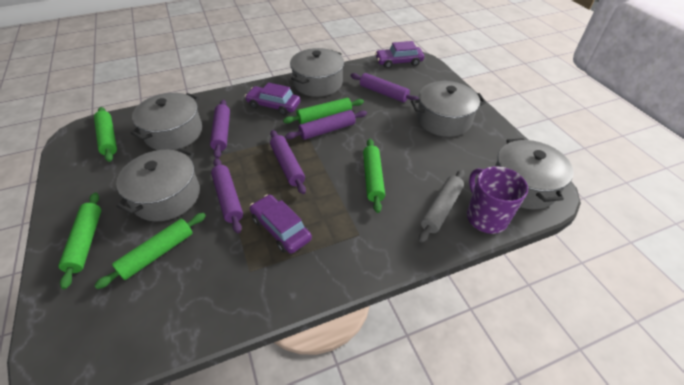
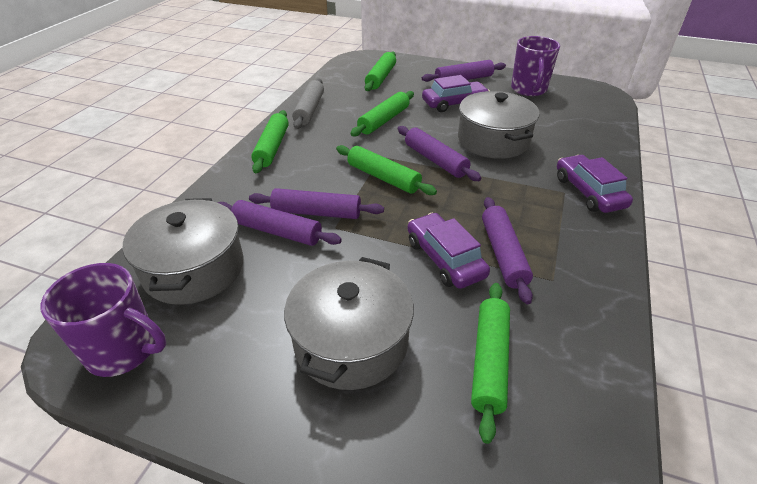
grey pot: 5 -> 3
purple mug: 1 -> 2

